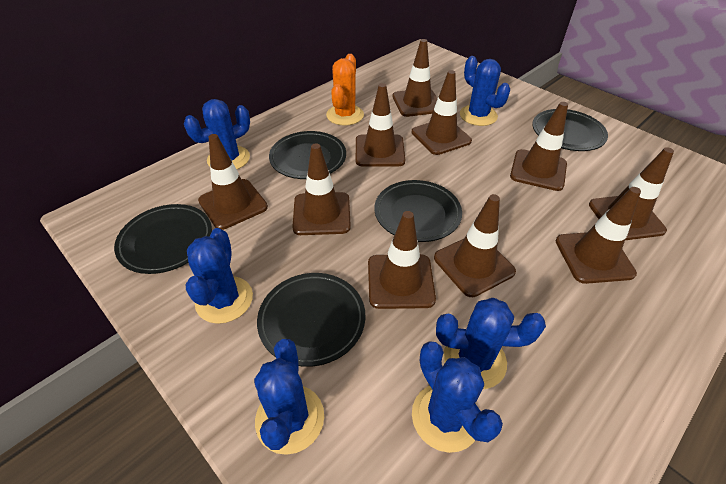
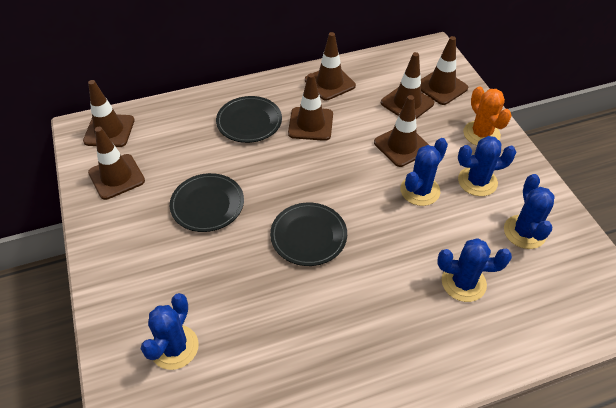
black plate: 5 -> 3
blue cactus: 6 -> 5
brown traffic cone: 10 -> 7

